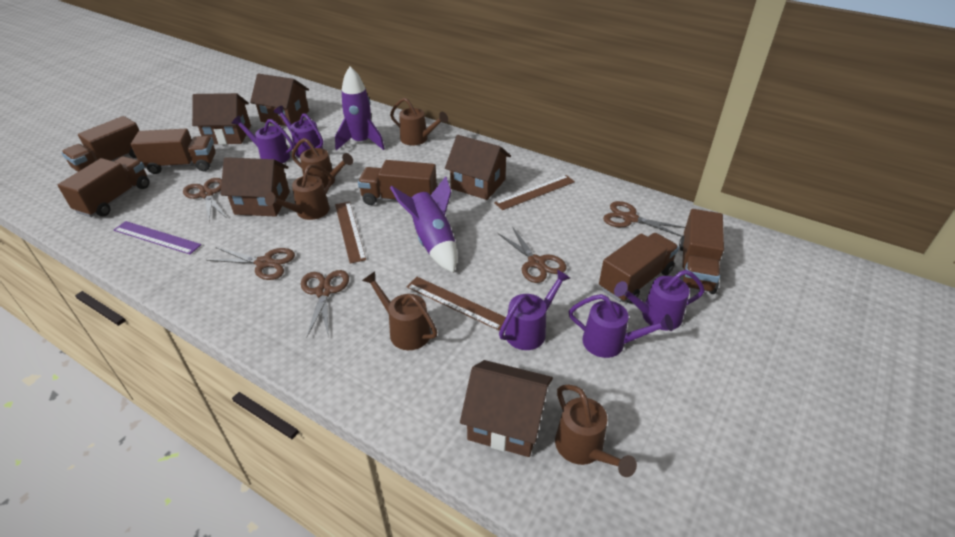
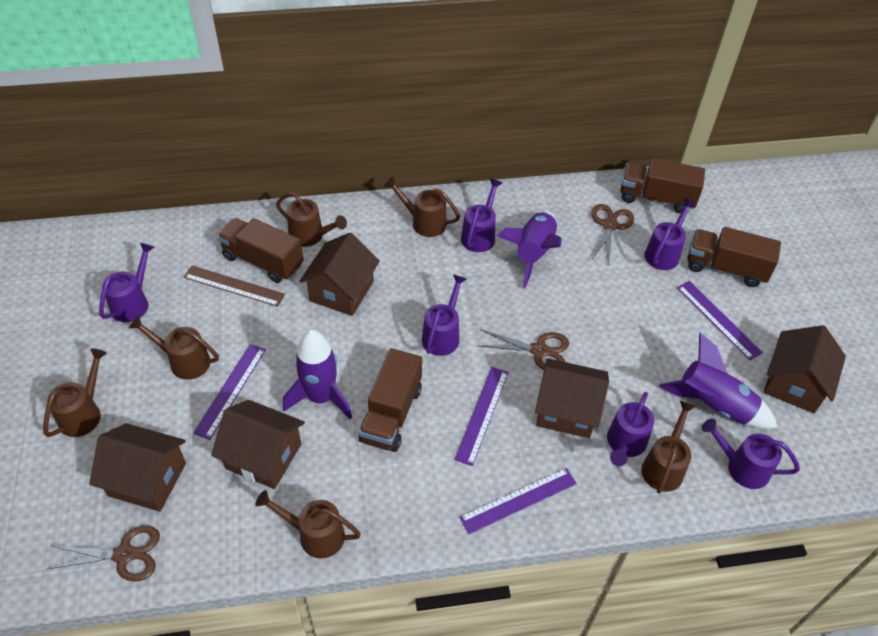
brown ruler: 3 -> 1
brown scissors: 5 -> 3
brown truck: 6 -> 4
brown watering can: 5 -> 6
purple rocket: 2 -> 3
purple ruler: 1 -> 4
purple watering can: 5 -> 6

